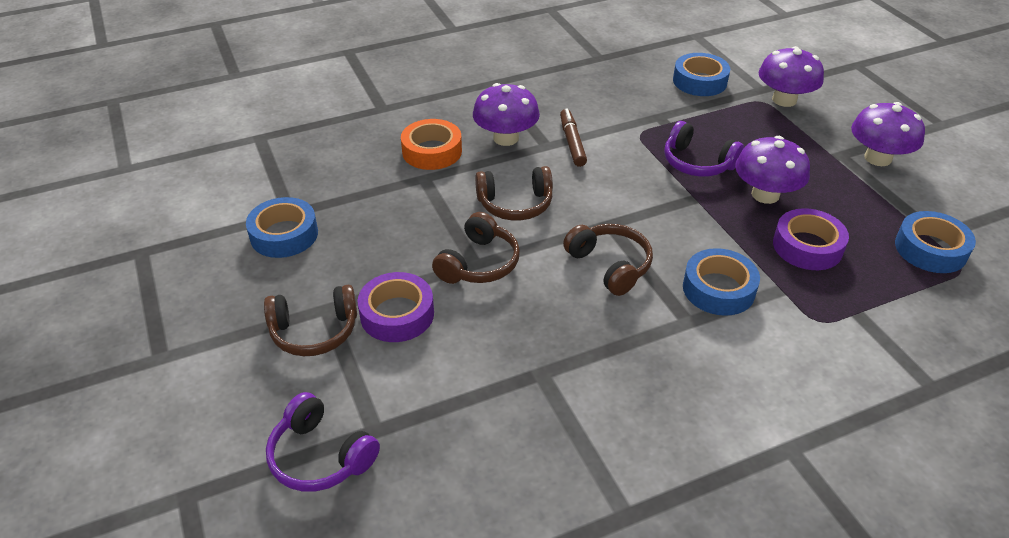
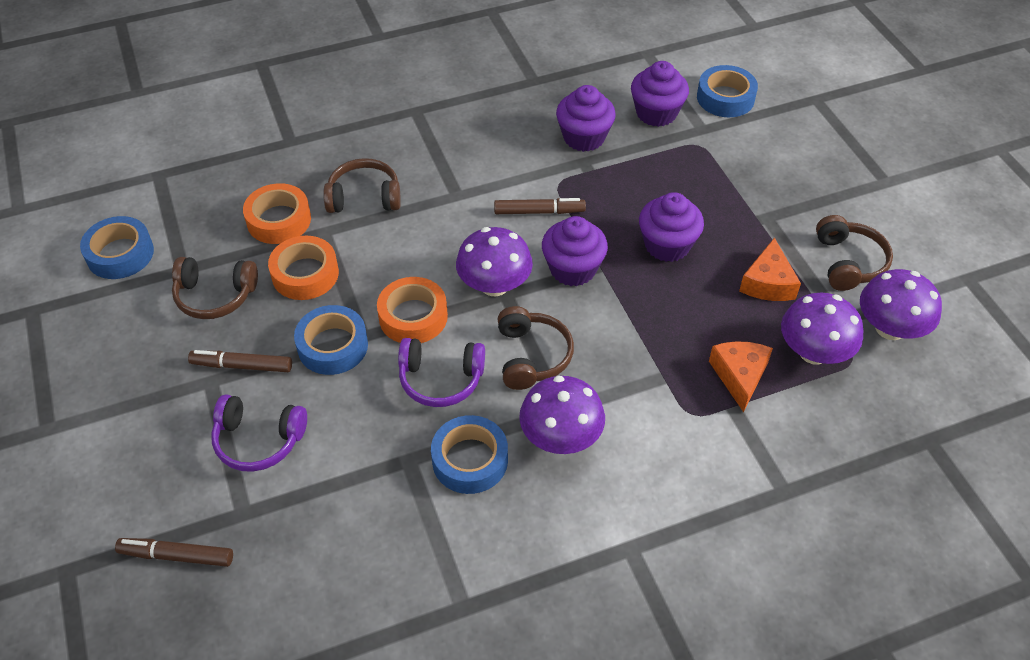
brown marker: 1 -> 3
orange cheese: 0 -> 2
orange tape: 1 -> 3
purple cupcake: 0 -> 4
purple tape: 2 -> 0

